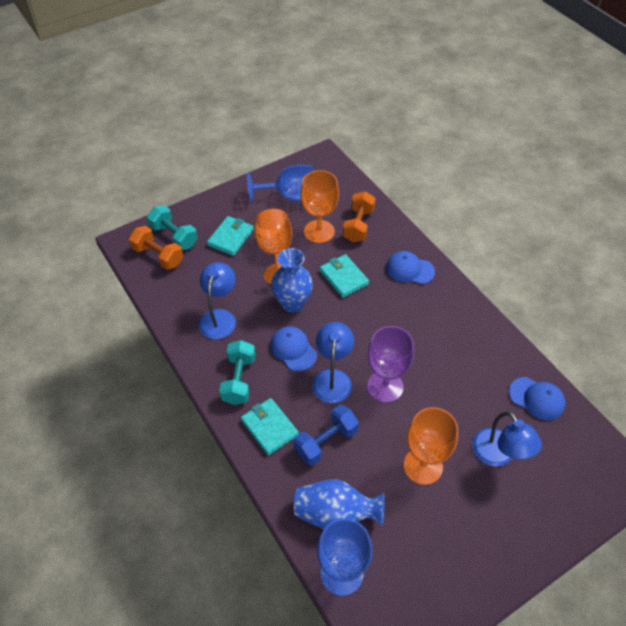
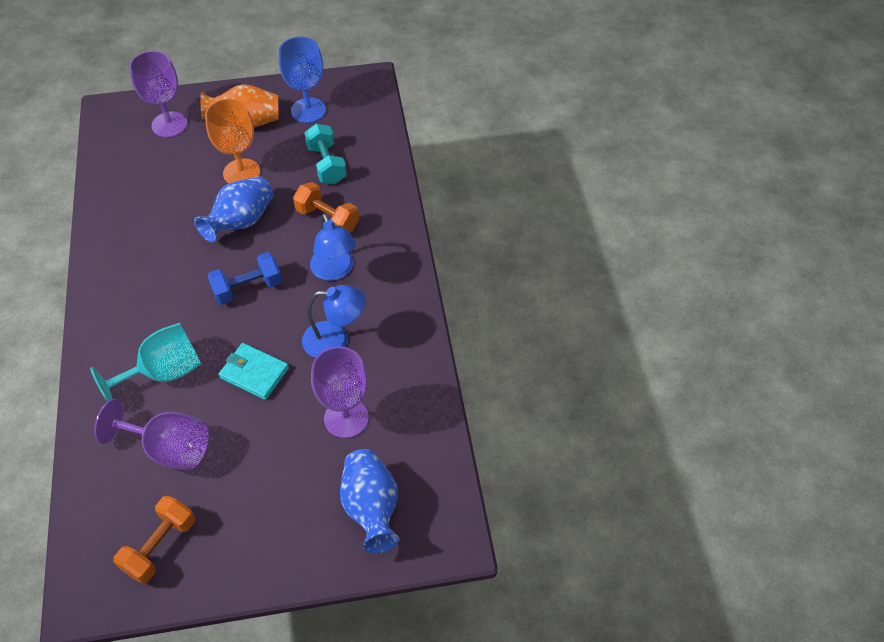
blue cap: 3 -> 0
blue goblet: 2 -> 1
blue lamp: 3 -> 2
orange goblet: 3 -> 1
orange vase: 0 -> 1
purple goblet: 1 -> 3
turquoise dumbbell: 2 -> 1
turquoise goblet: 0 -> 1
turquoise wallet: 3 -> 1

